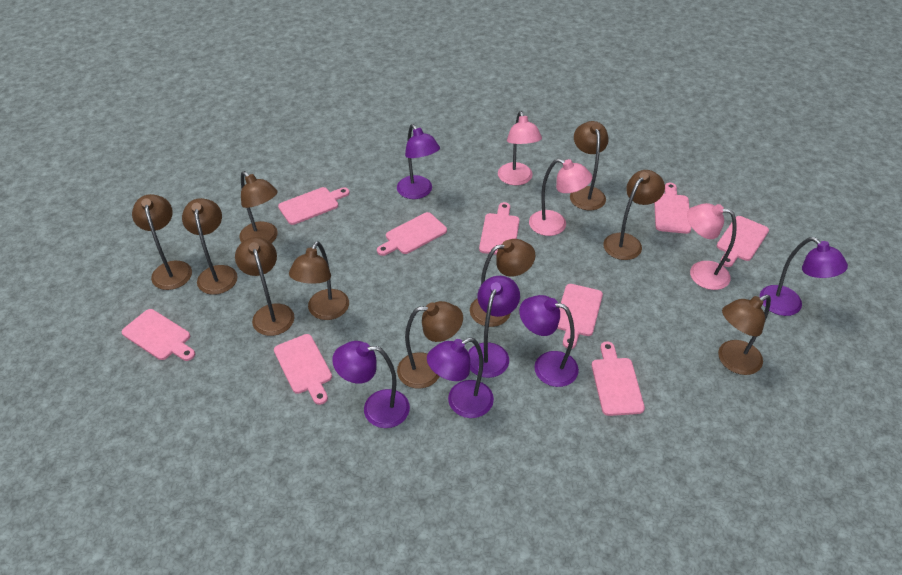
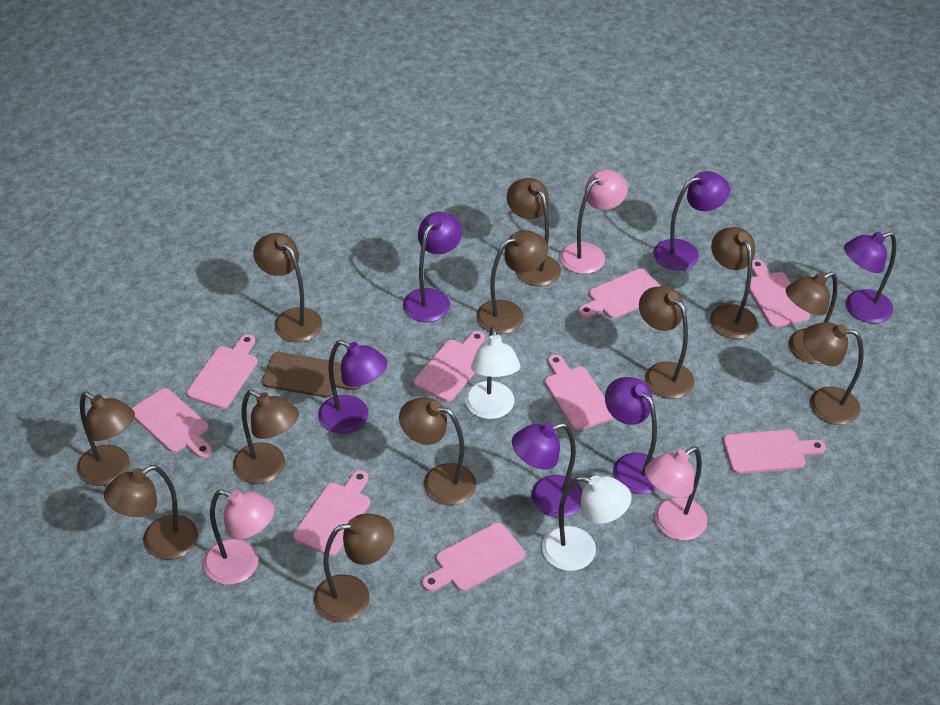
brown cutting board: 0 -> 1
brown lamp: 10 -> 12
white lamp: 0 -> 2

